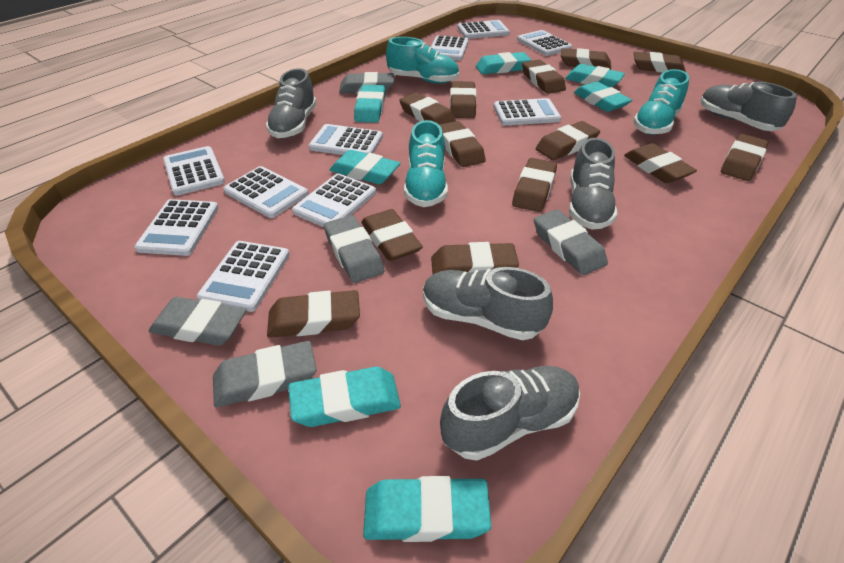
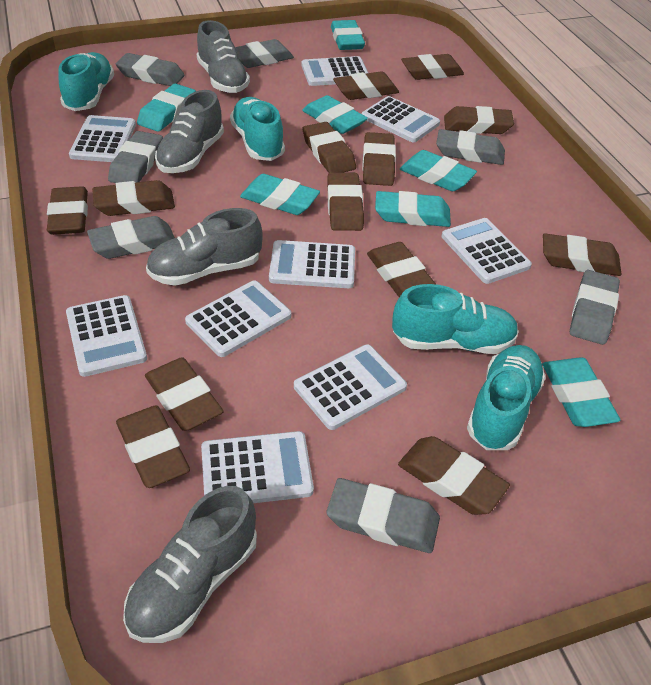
grey eraser: 5 -> 7
grey shoe: 5 -> 4
turquoise shoe: 3 -> 4
white calculator: 10 -> 9

